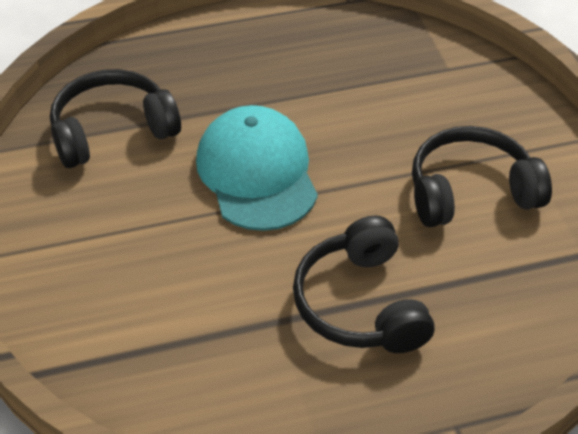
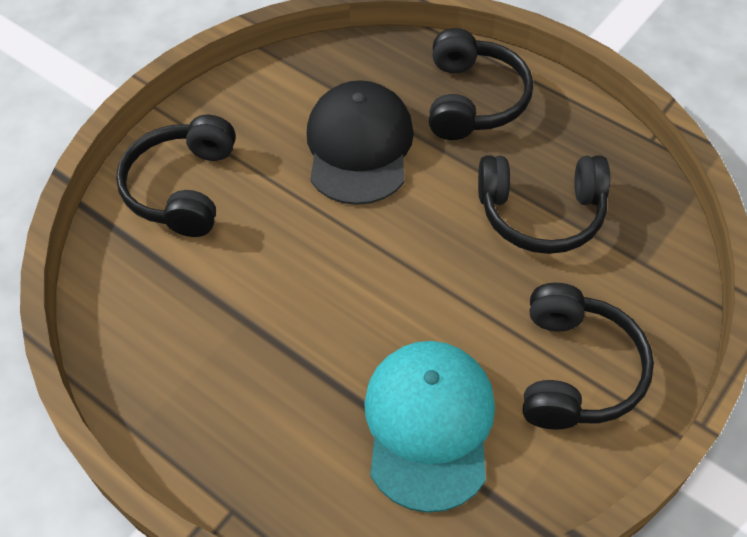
black cap: 0 -> 1
black headphones: 3 -> 4

